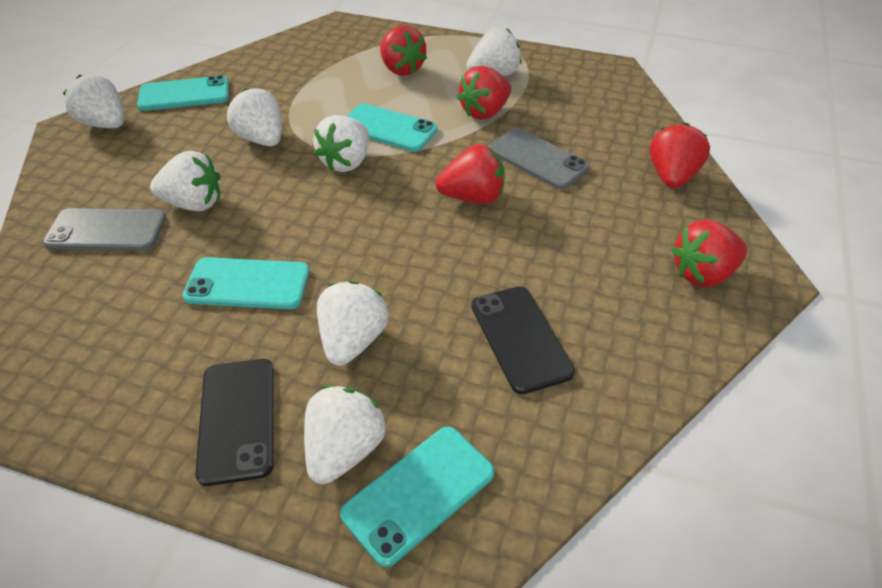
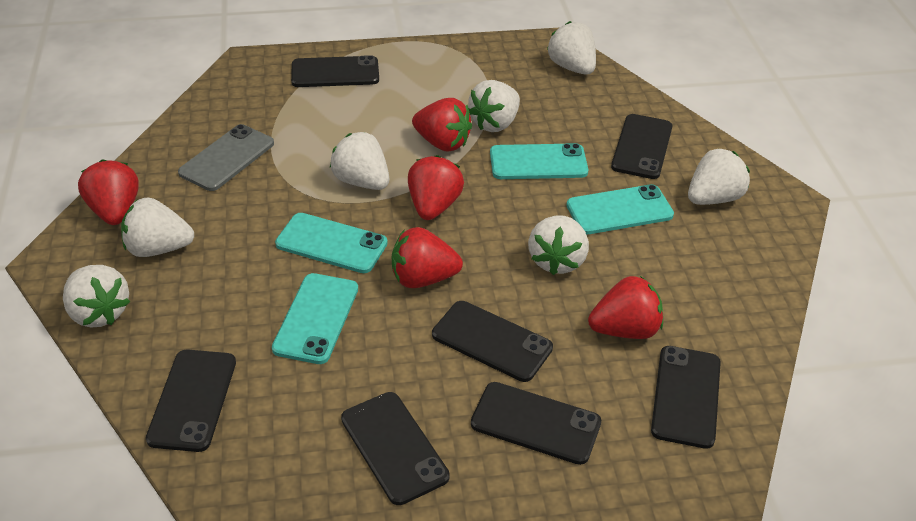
black phone: 2 -> 7
grey phone: 2 -> 1

